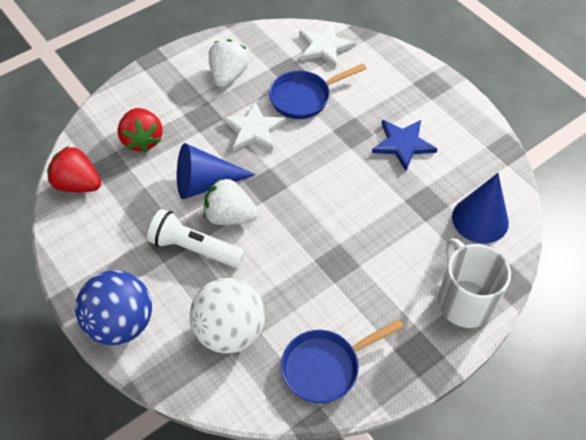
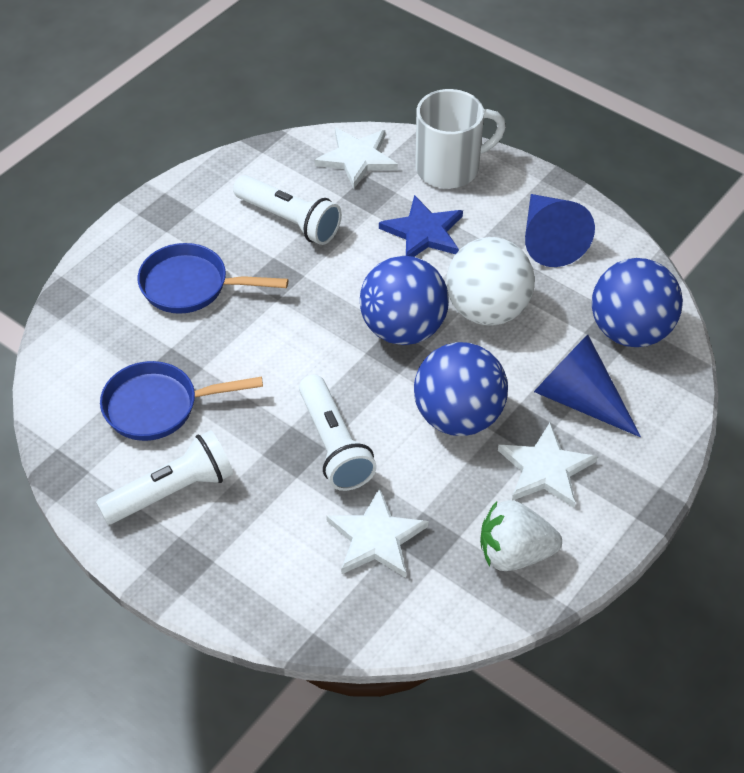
blue ball: 1 -> 3
red strawberry: 2 -> 0
white flashlight: 1 -> 3
white star: 2 -> 3
white strawberry: 2 -> 1

